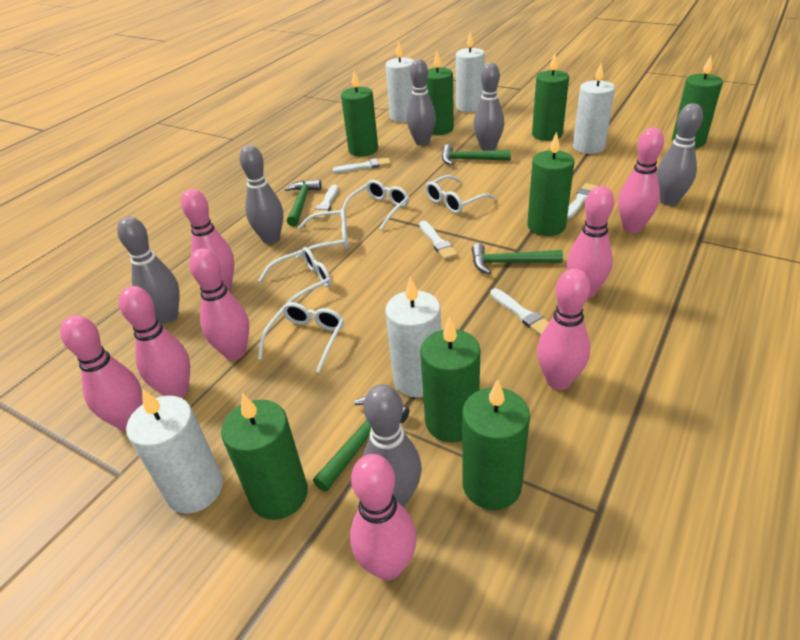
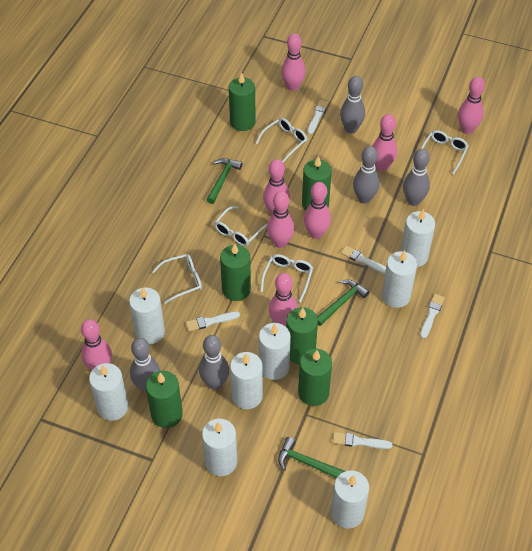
green candle: 8 -> 6
green hammer: 4 -> 3
grey bowling pin: 6 -> 5
white candle: 5 -> 8

